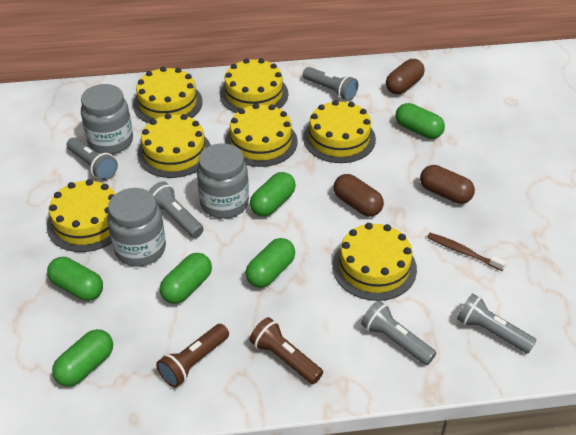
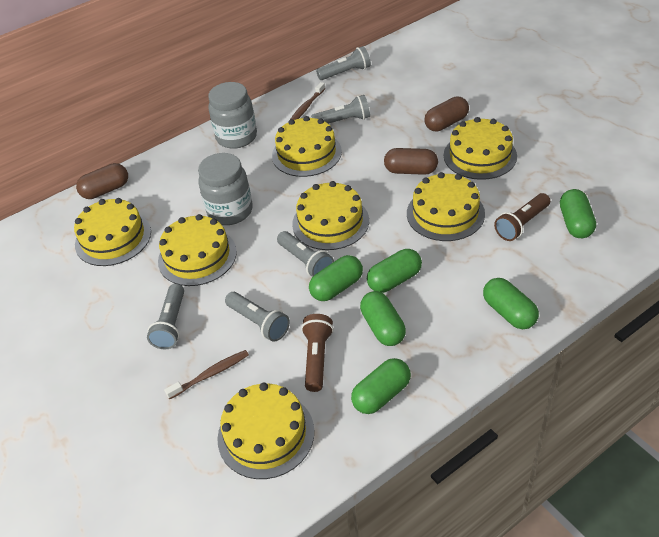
brown toothbrush: 1 -> 2
grey jar: 3 -> 2

